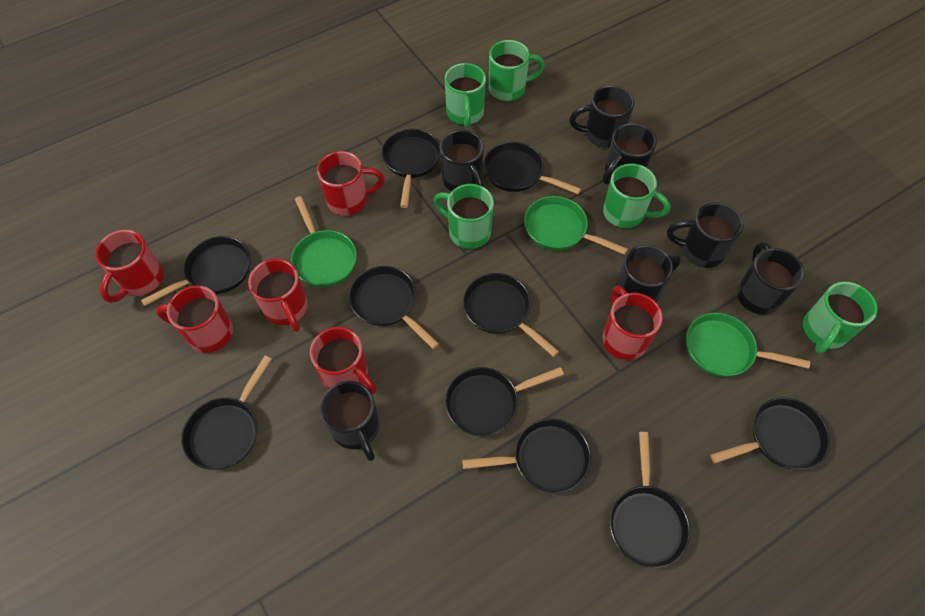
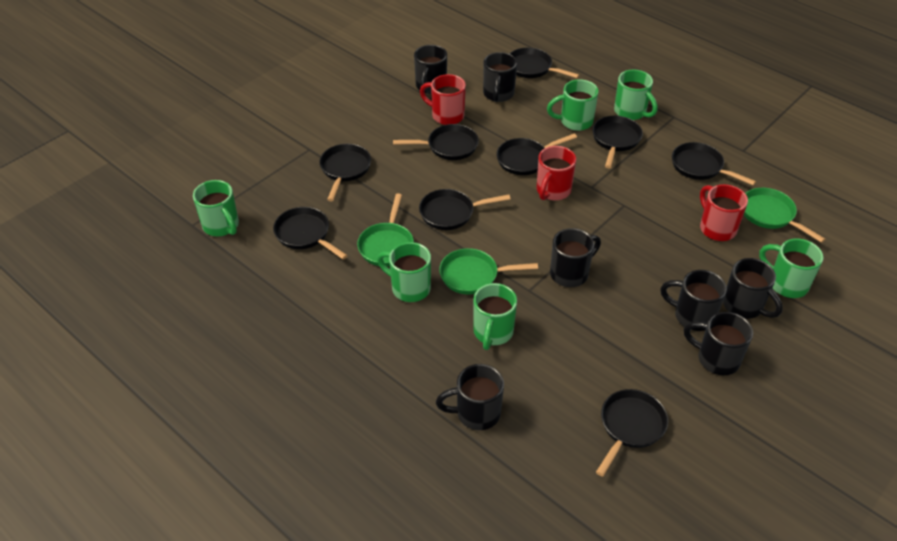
black pan: 10 -> 9
green mug: 5 -> 6
red mug: 6 -> 3

